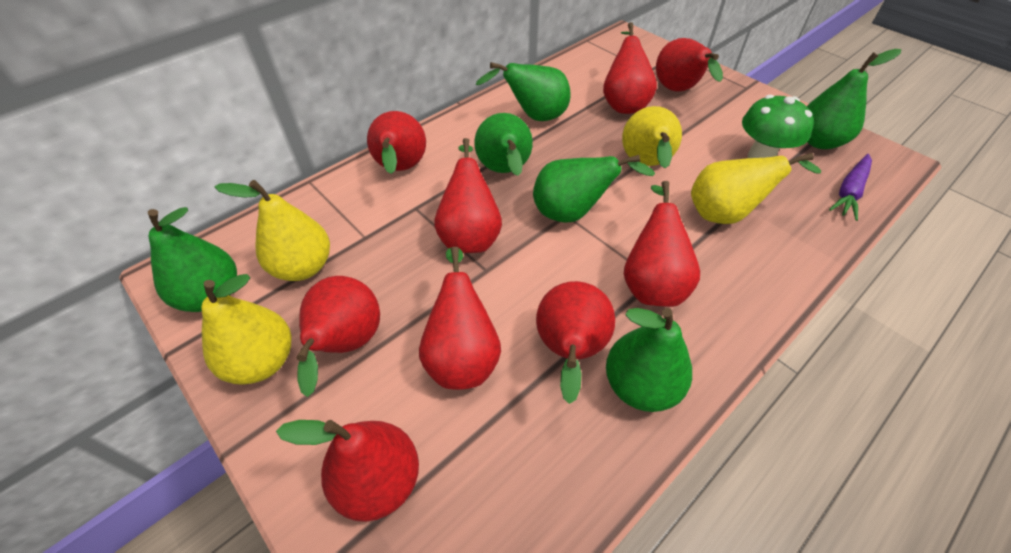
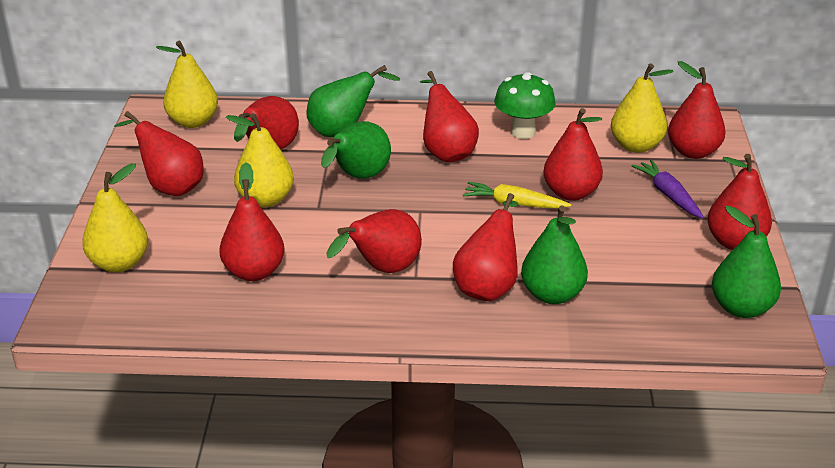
green pear: 6 -> 4
yellow carrot: 0 -> 1

